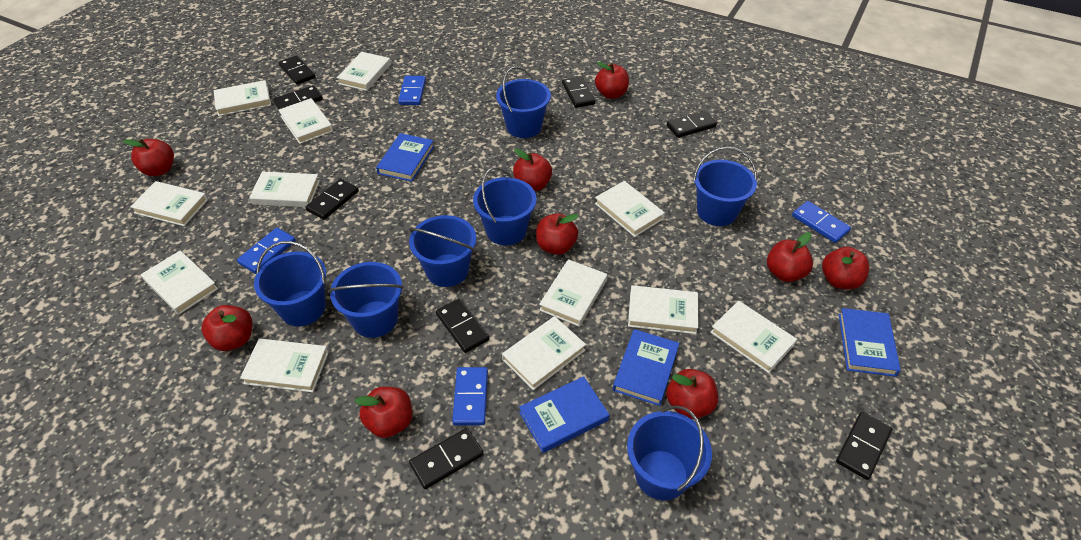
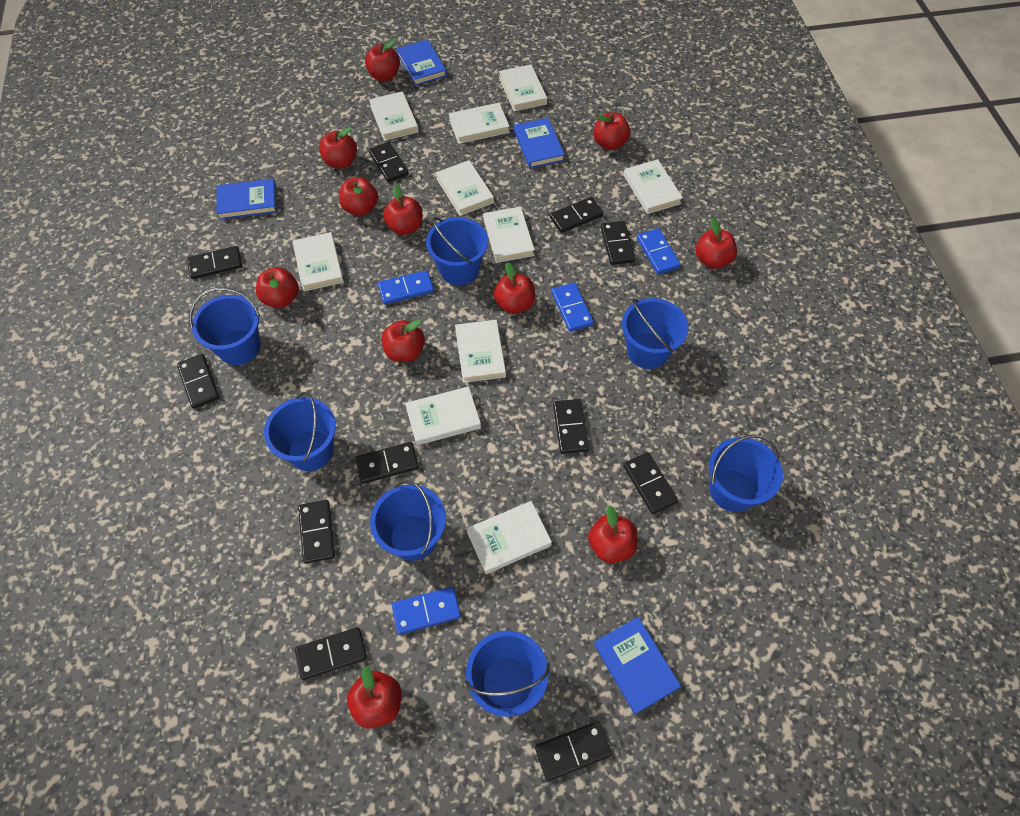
black domino: 8 -> 11
red apple: 9 -> 11
white book: 12 -> 10

